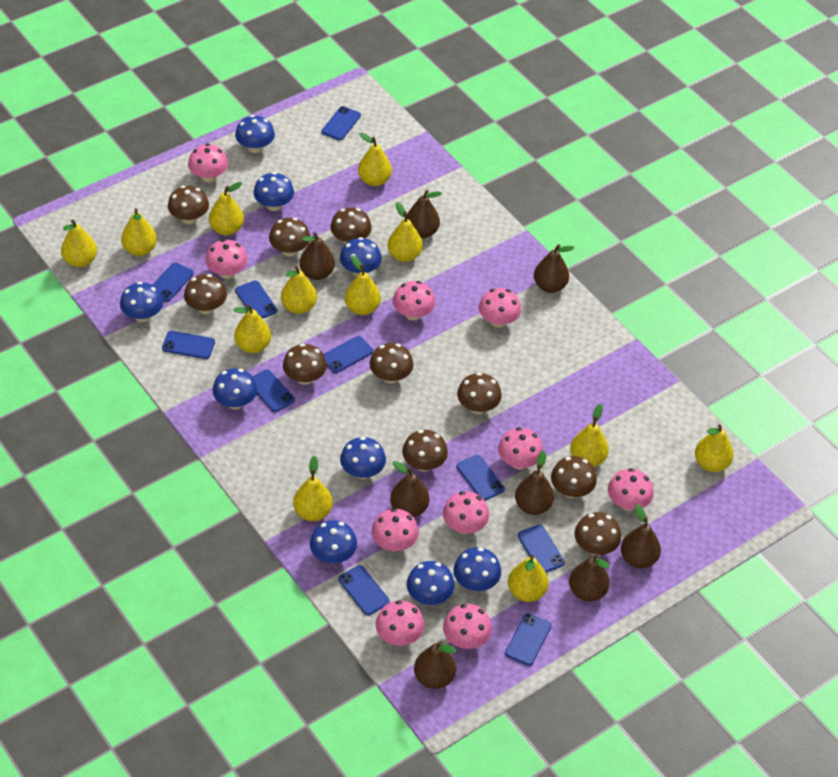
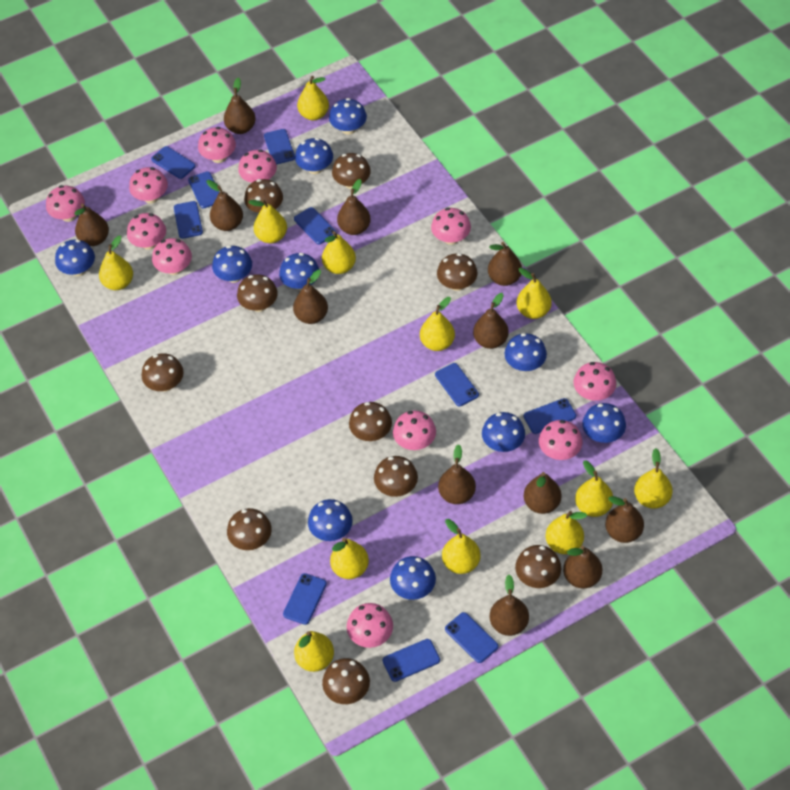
blue mushroom: 9 -> 10
brown pear: 8 -> 12
pink mushroom: 10 -> 11

